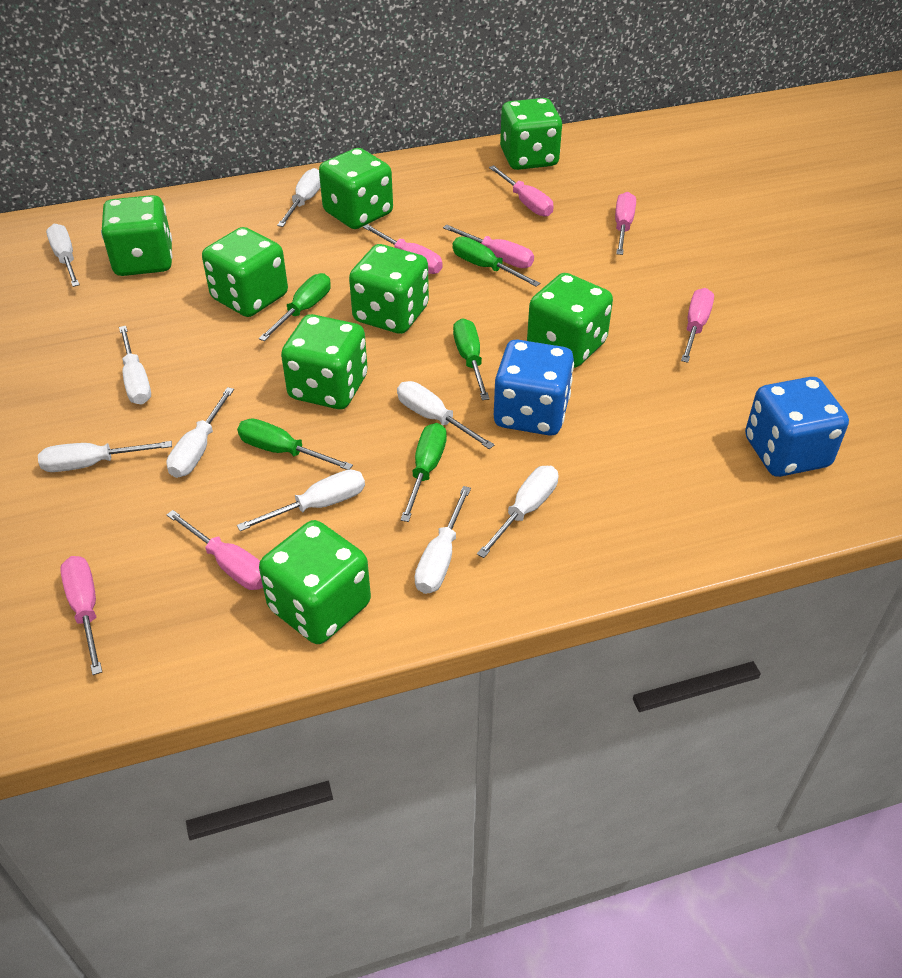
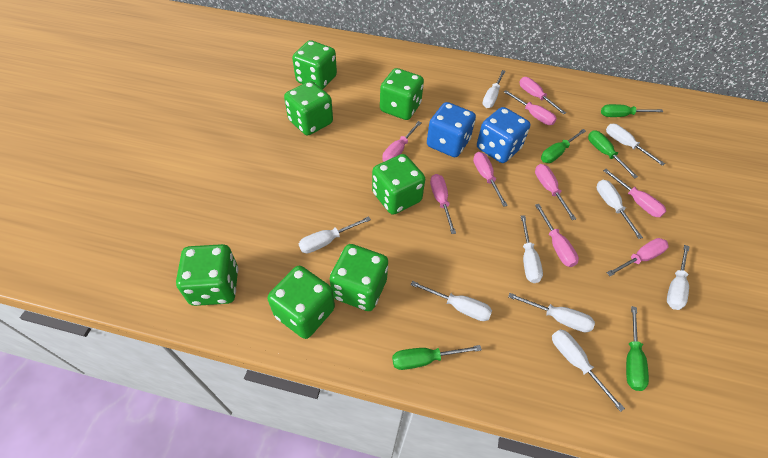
green dice: 8 -> 7
pink screwdriver: 7 -> 9

